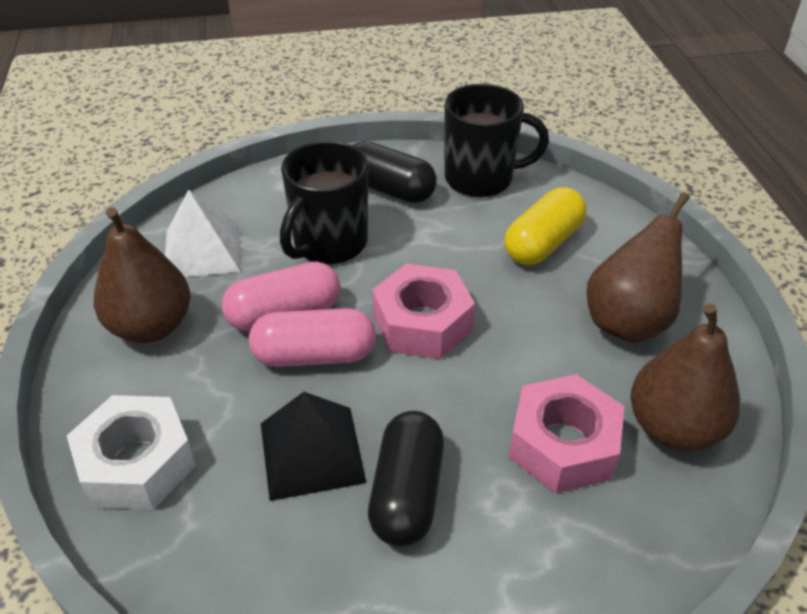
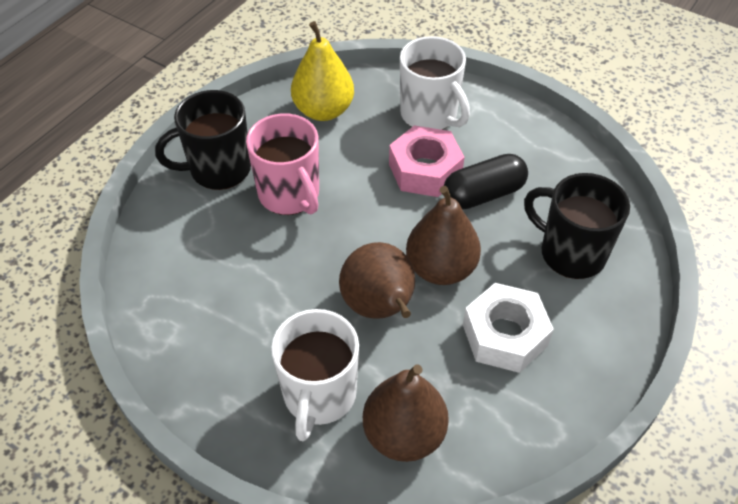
black capsule: 2 -> 1
black pyramid: 1 -> 0
pink capsule: 2 -> 0
pink mug: 0 -> 1
pink nut: 2 -> 1
white mug: 0 -> 2
white pyramid: 1 -> 0
yellow capsule: 1 -> 0
yellow pear: 0 -> 1

